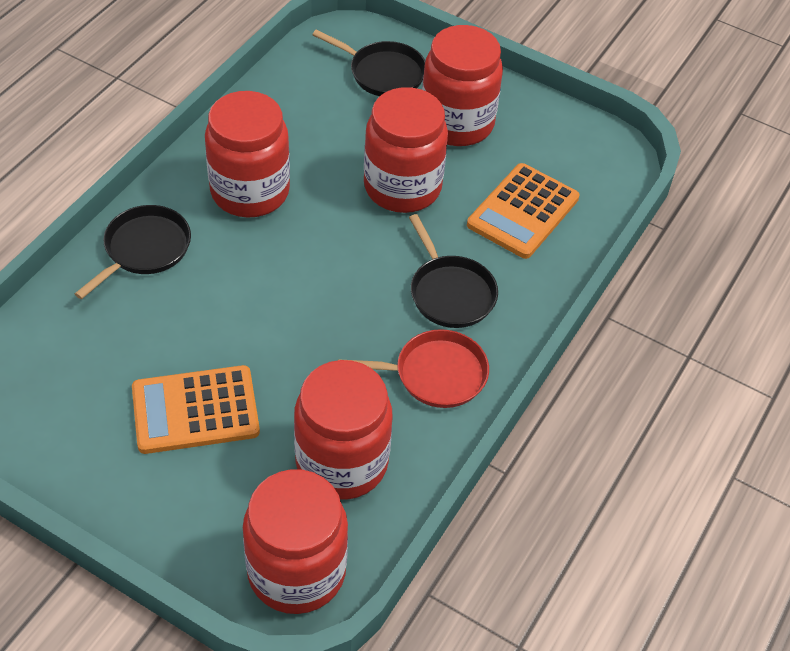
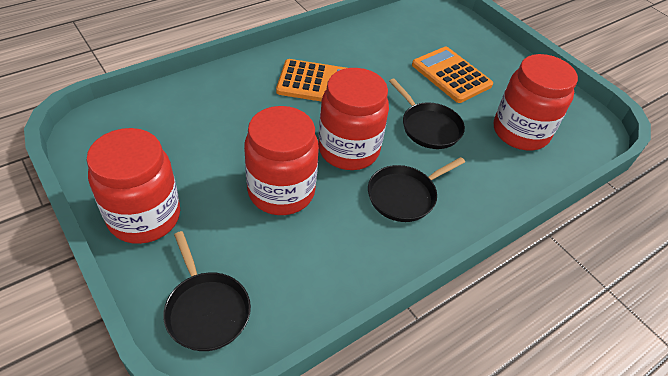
red jar: 5 -> 4
red pan: 1 -> 0

